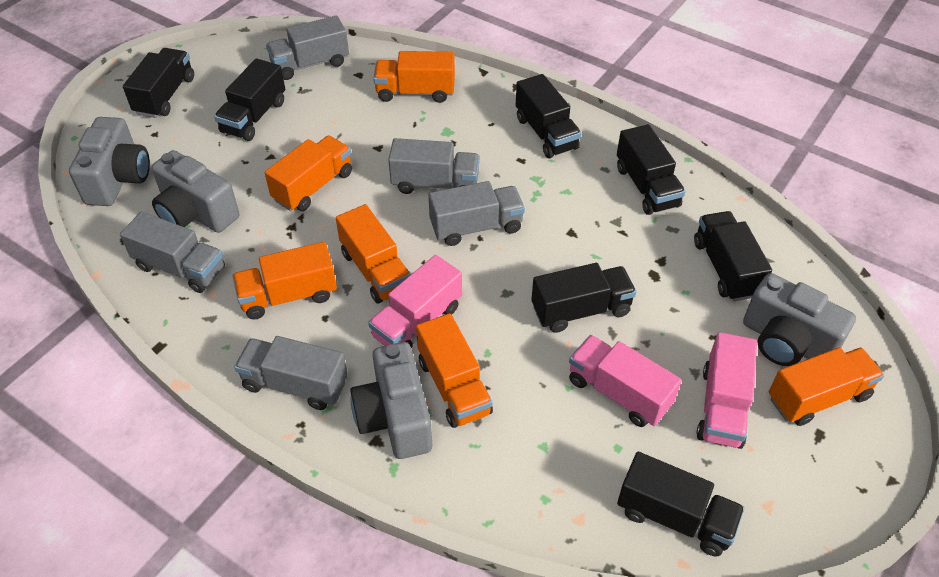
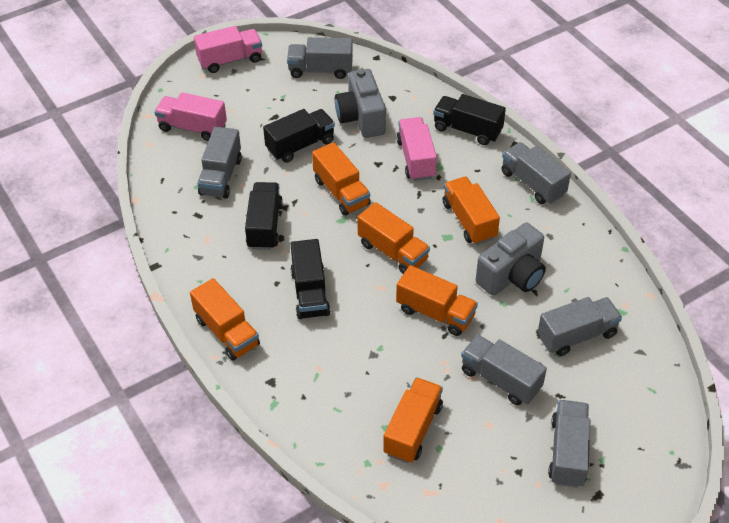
black truck: 7 -> 4
grey camera: 4 -> 2
grey truck: 5 -> 6

